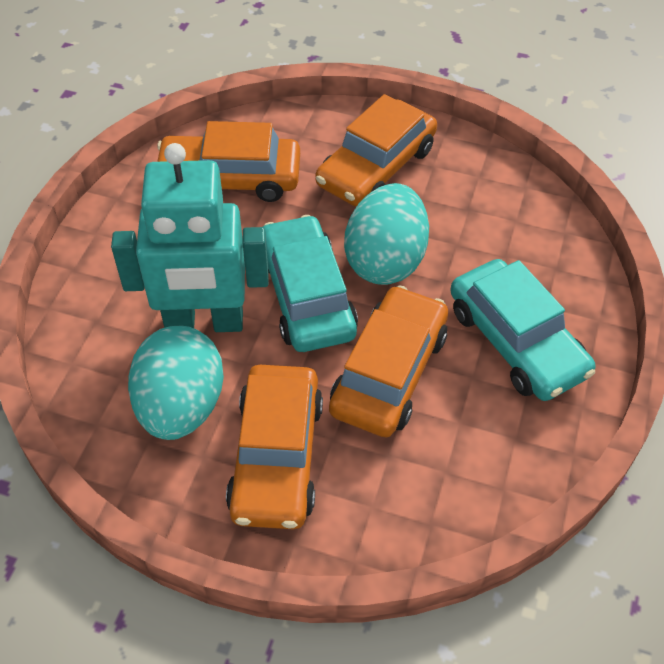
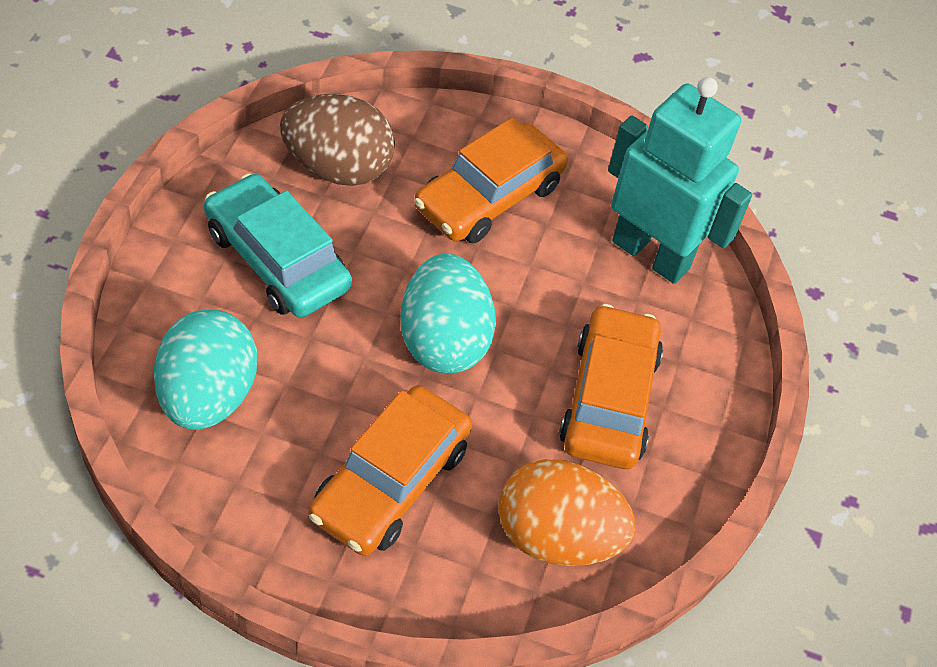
brown egg: 0 -> 1
orange car: 4 -> 3
orange egg: 0 -> 1
turquoise car: 2 -> 1

